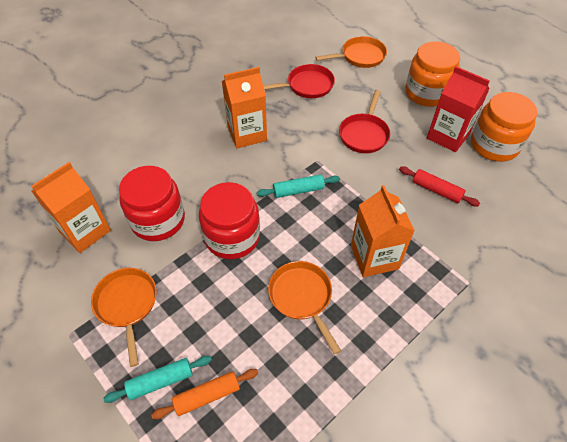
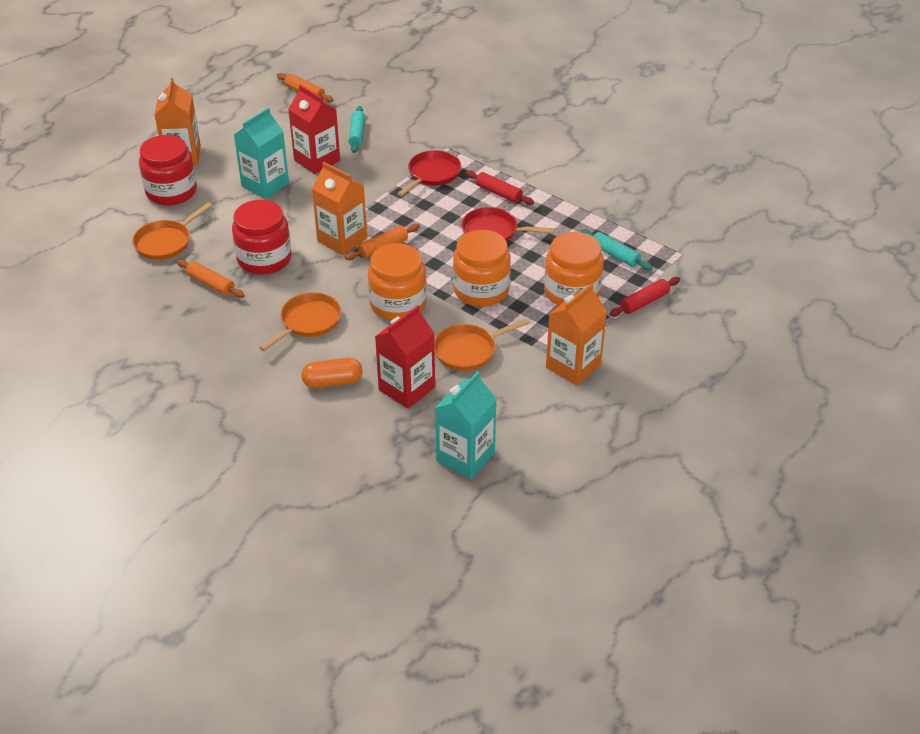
orange capsule: 0 -> 1
orange jar: 2 -> 3
orange rolling pin: 1 -> 3
red carton: 1 -> 2
red rolling pin: 1 -> 2
turquoise carton: 0 -> 2

